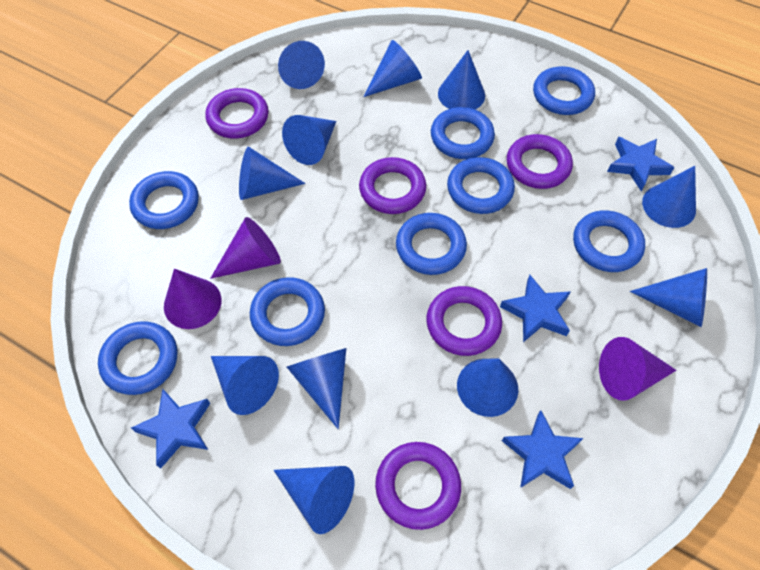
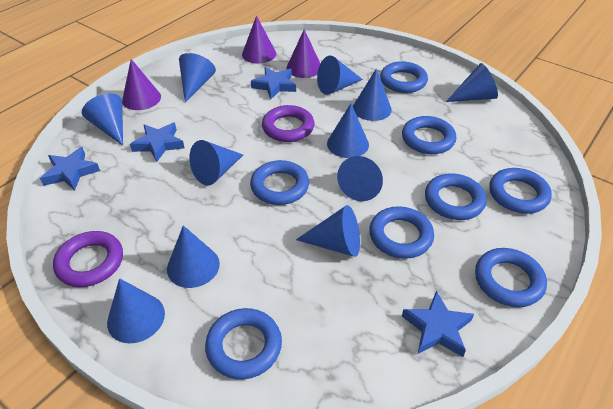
purple ring: 5 -> 2

